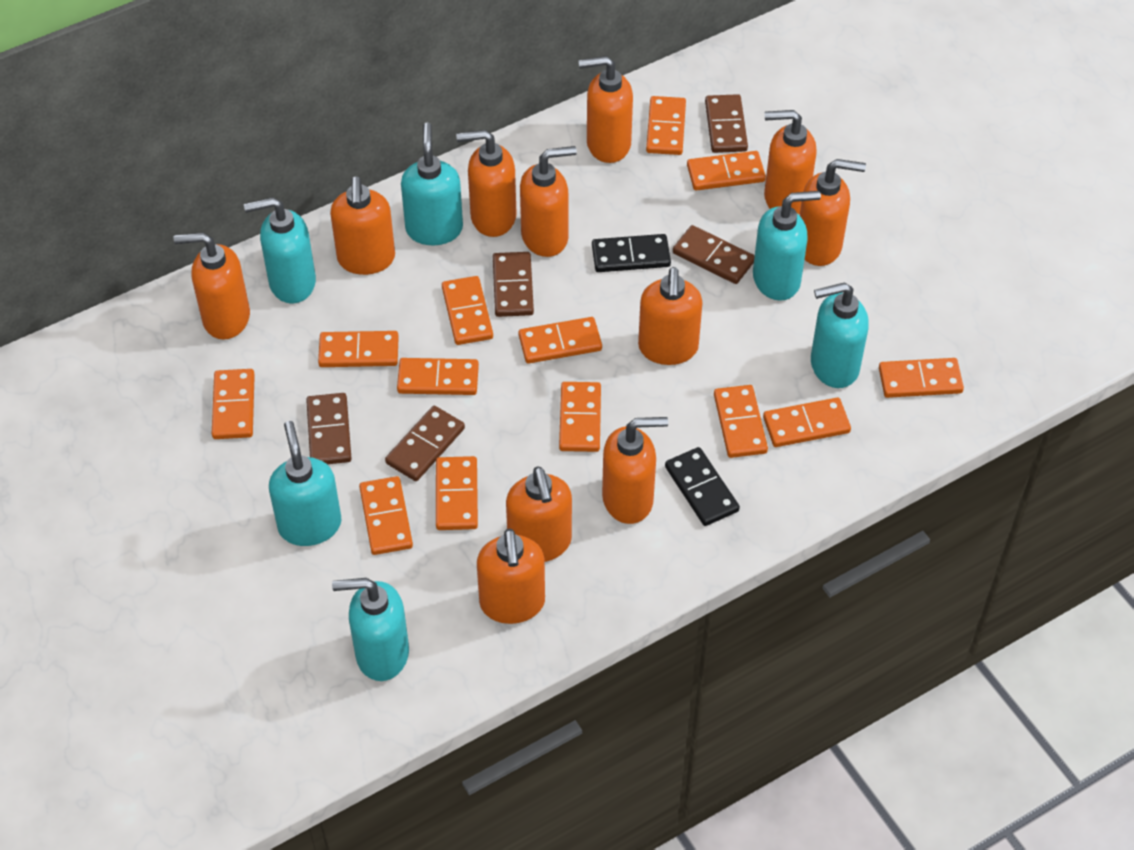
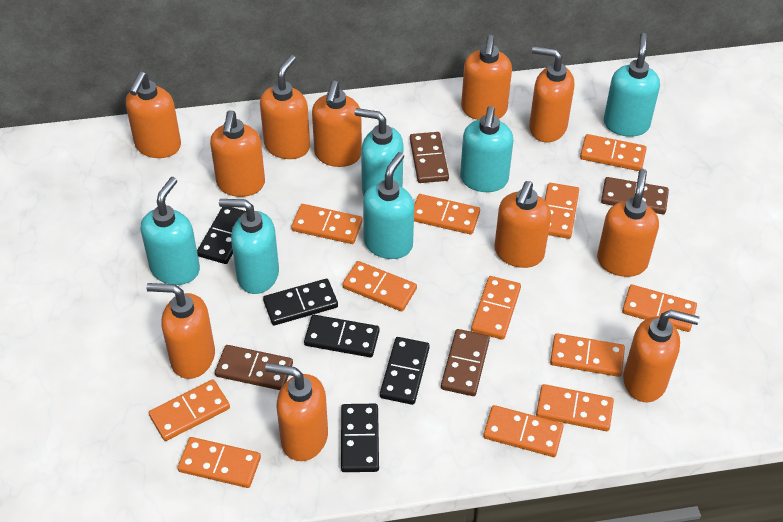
black domino: 2 -> 5
brown domino: 5 -> 4
orange domino: 13 -> 12

